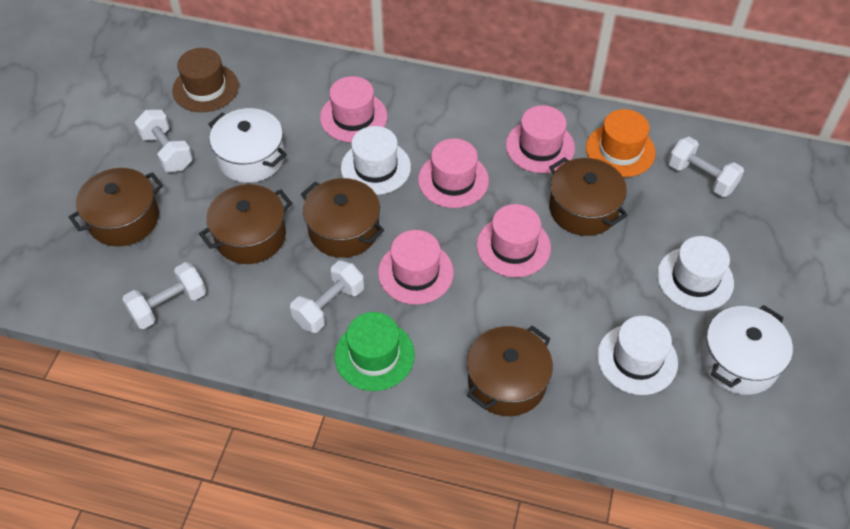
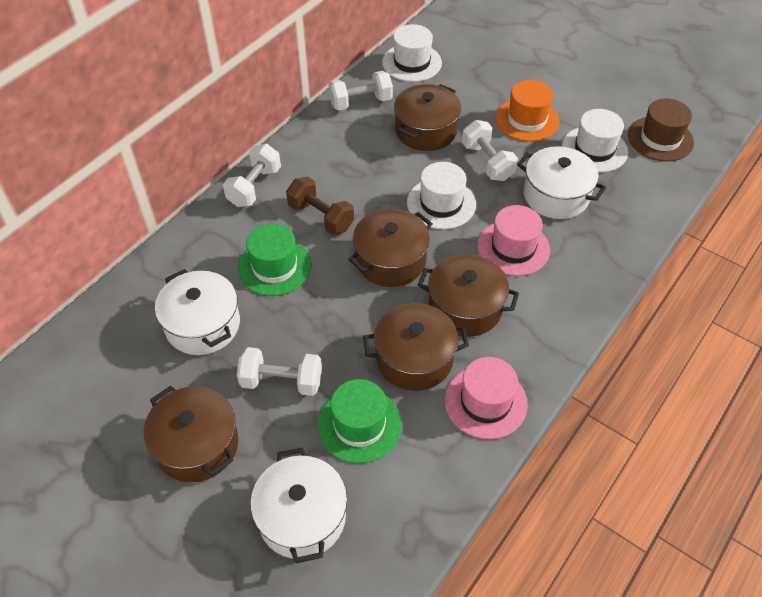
brown dumbbell: 0 -> 1
green hat: 1 -> 2
pink hat: 5 -> 2
white pot: 2 -> 3

